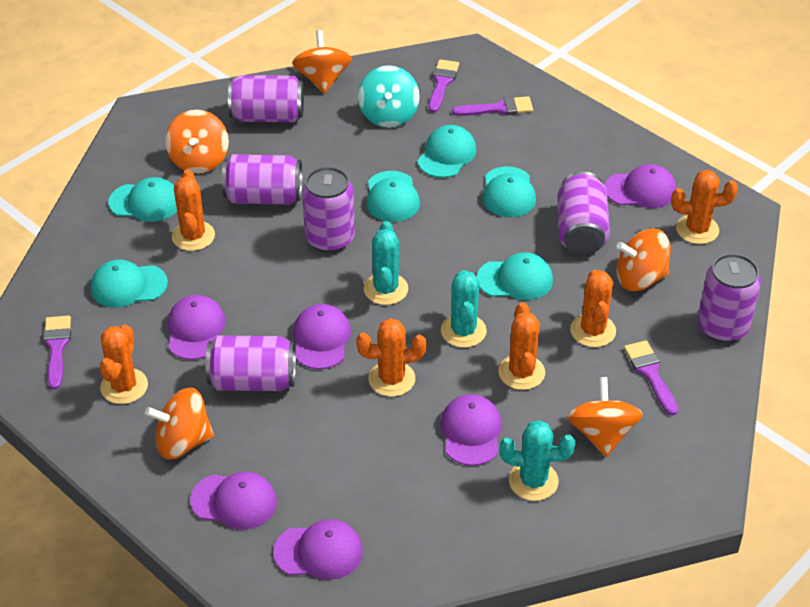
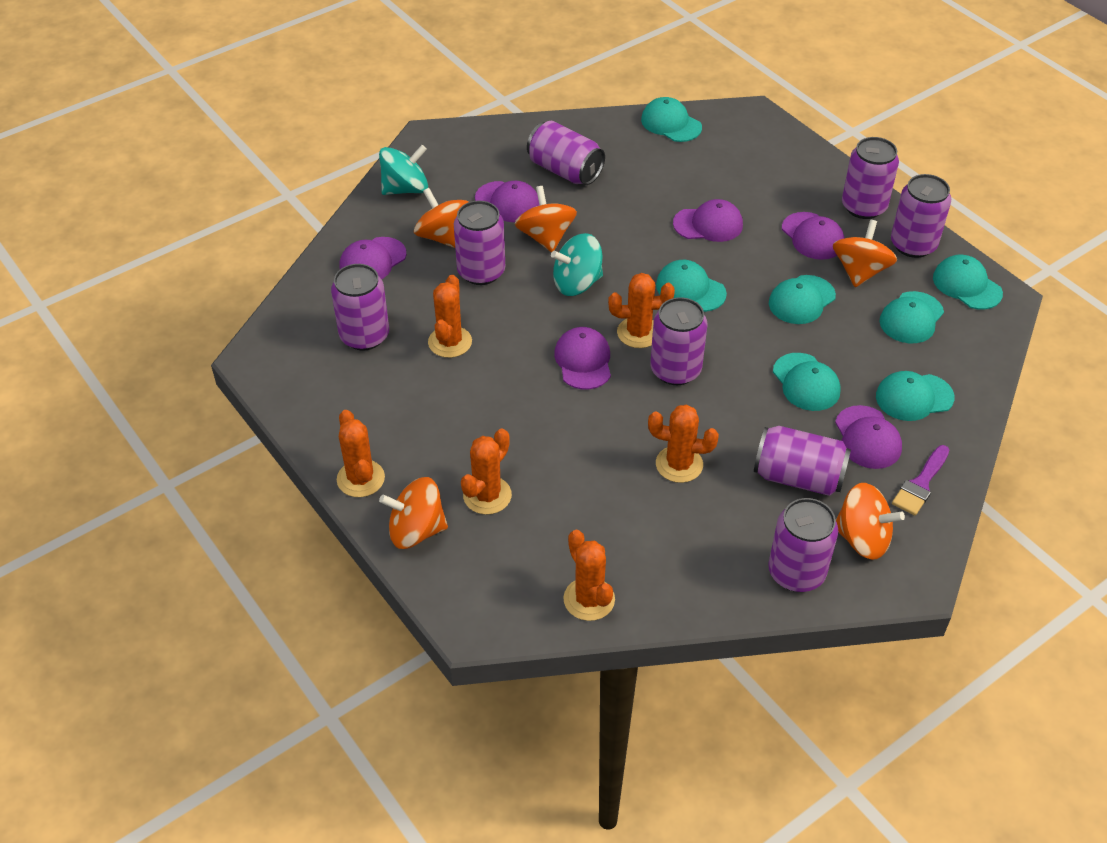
purple brush: 4 -> 1
purple can: 6 -> 8
turquoise cactus: 3 -> 0
turquoise cap: 6 -> 7
turquoise spinning top: 1 -> 2

